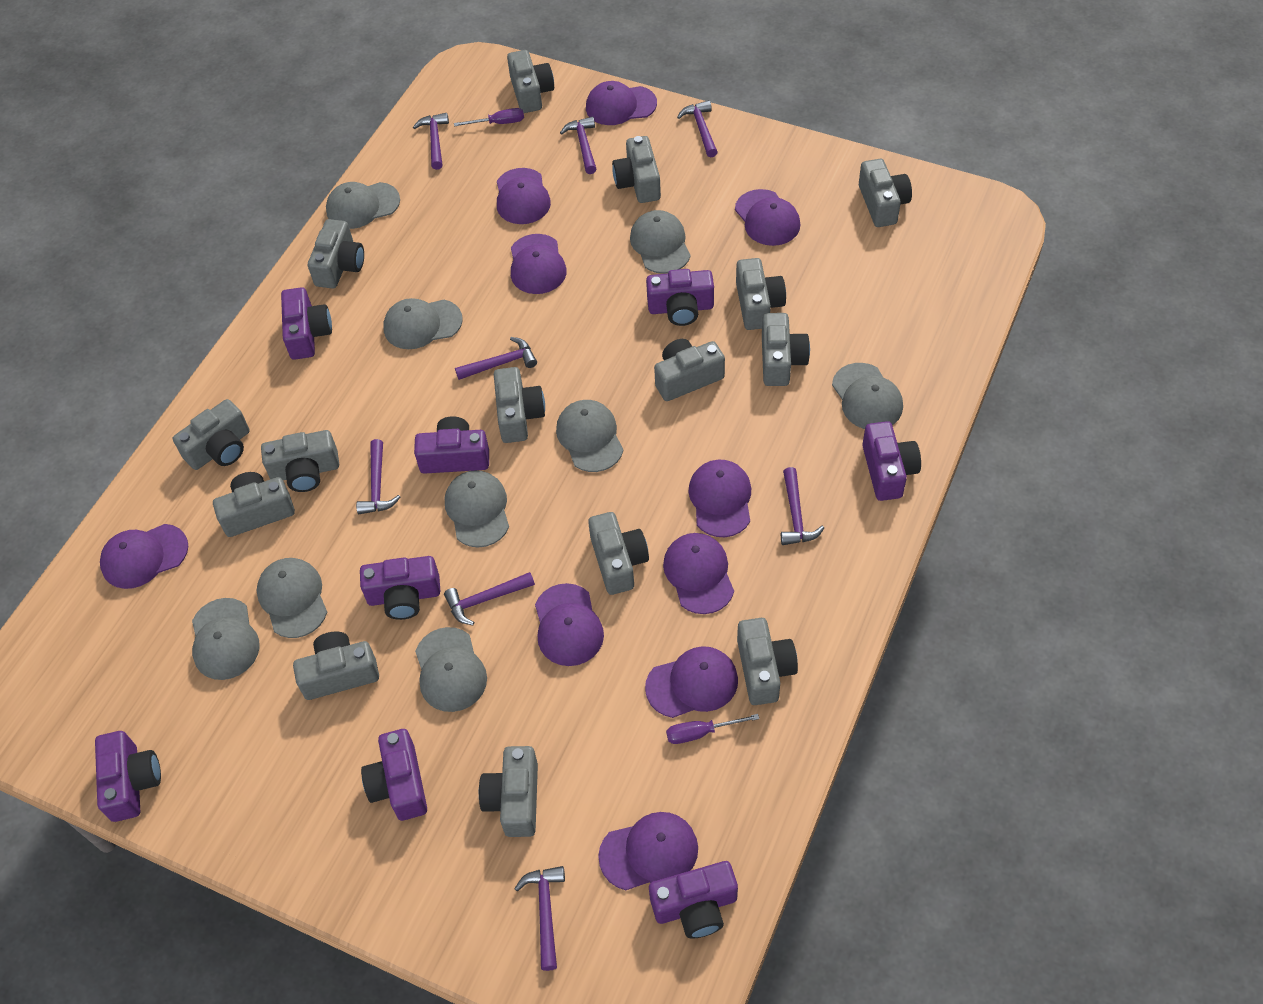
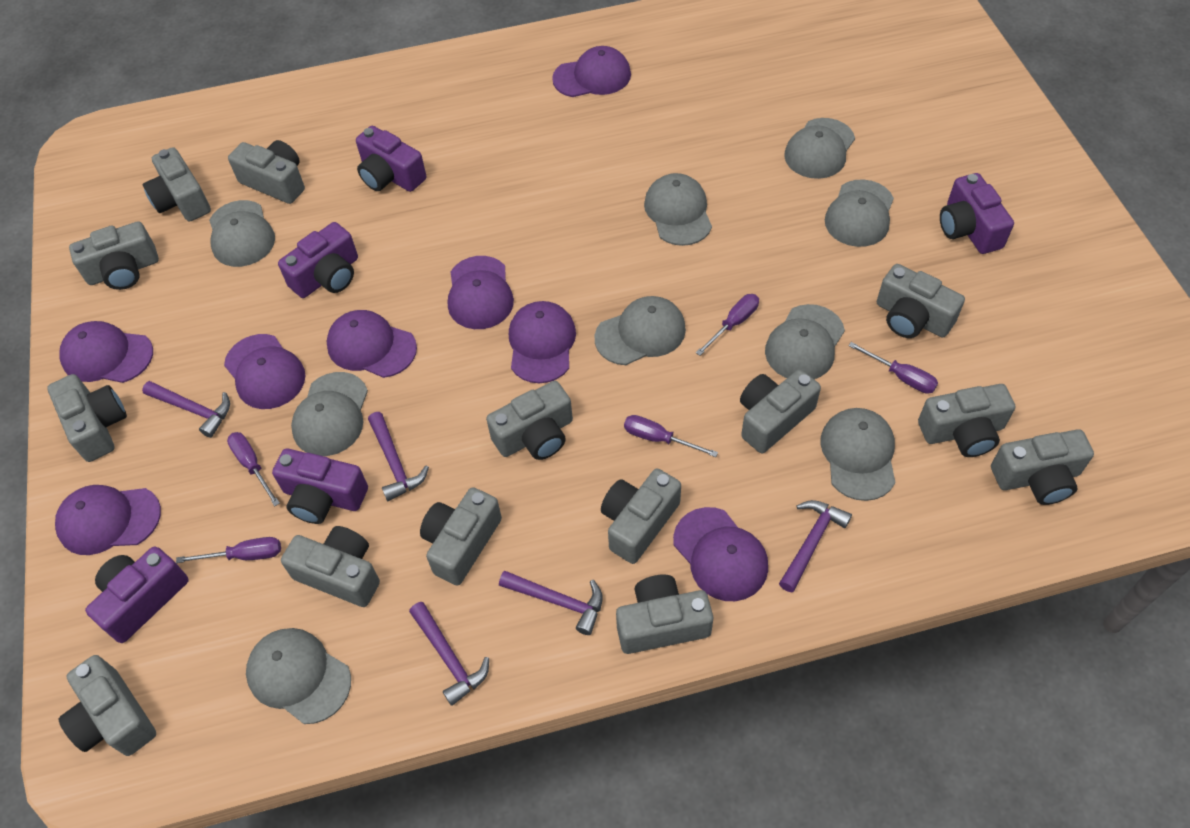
grey camera: 15 -> 14
purple camera: 8 -> 5
purple cap: 10 -> 8
purple hammer: 8 -> 5
purple screwdriver: 2 -> 5

